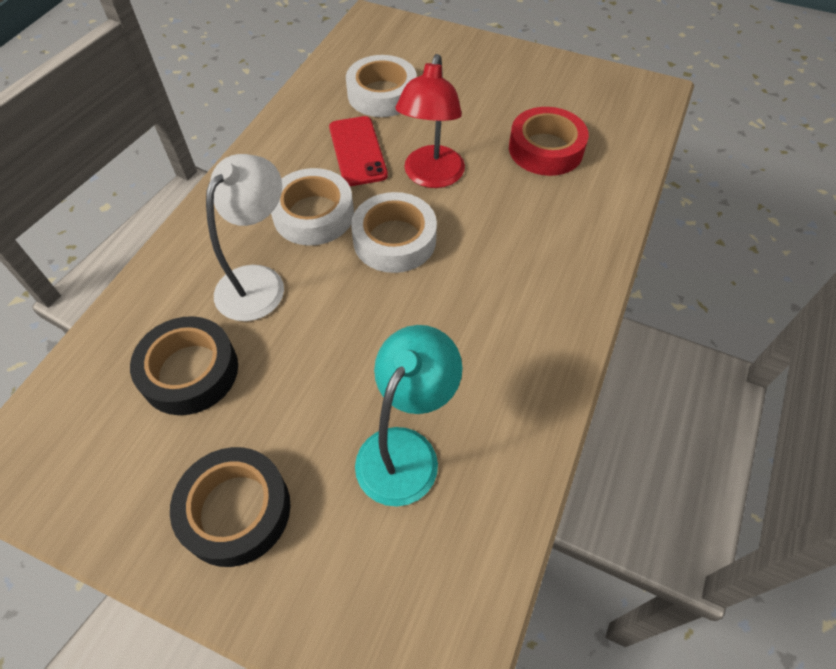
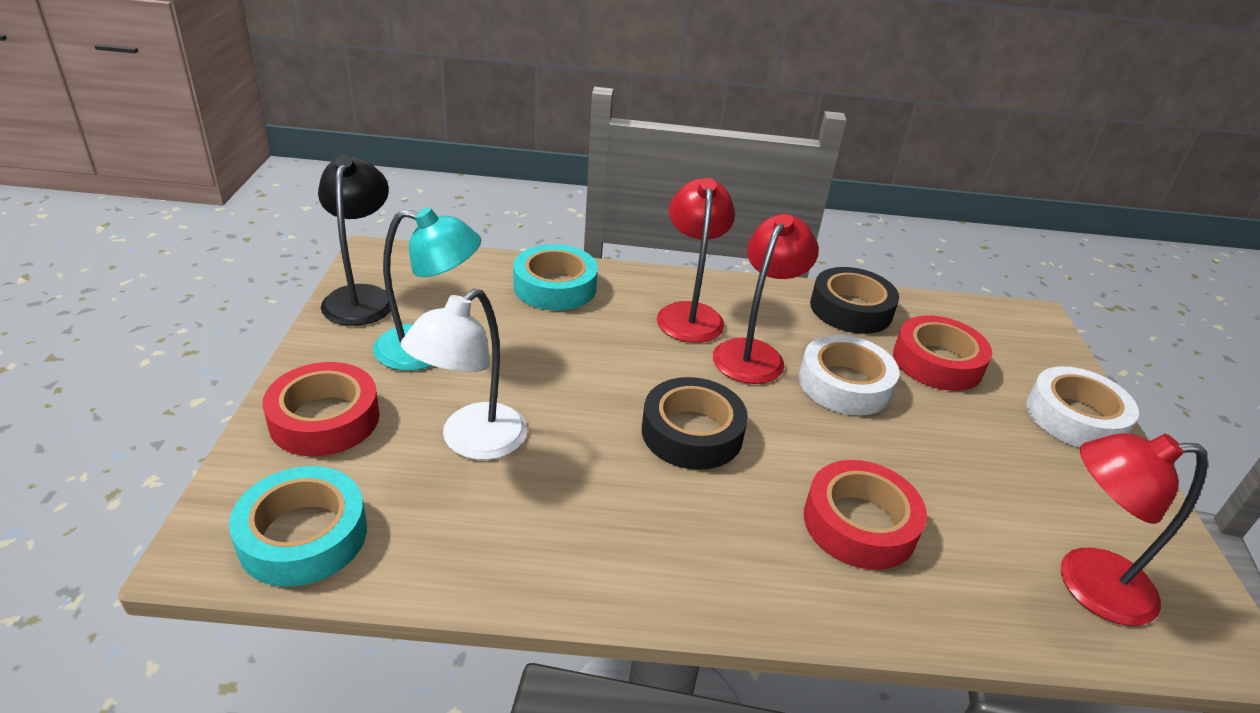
black lamp: 0 -> 1
red lamp: 1 -> 3
red phone: 1 -> 0
red tape: 1 -> 3
turquoise tape: 0 -> 2
white tape: 3 -> 2

